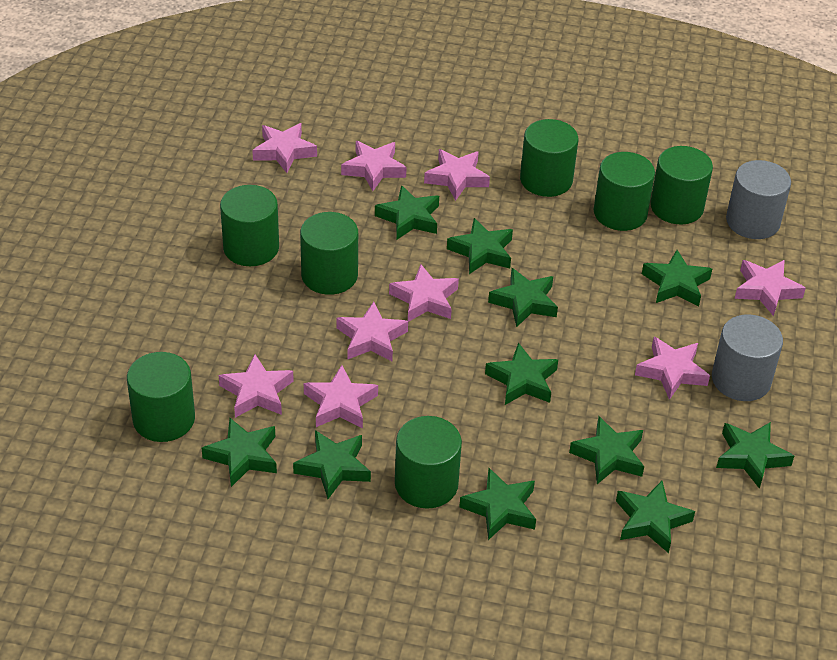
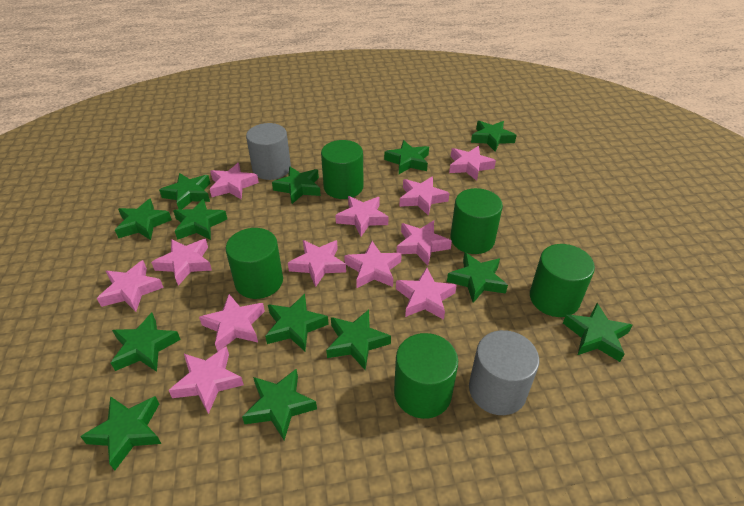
green cylinder: 7 -> 5
green star: 11 -> 13
pink star: 9 -> 12

